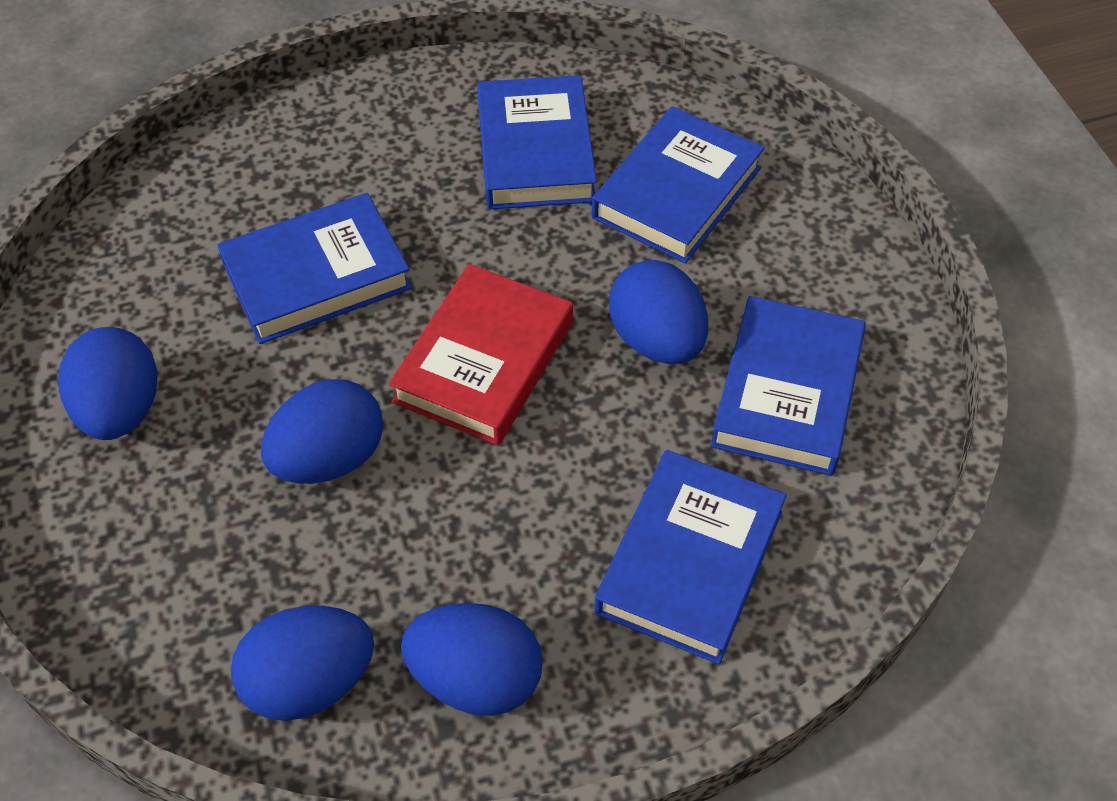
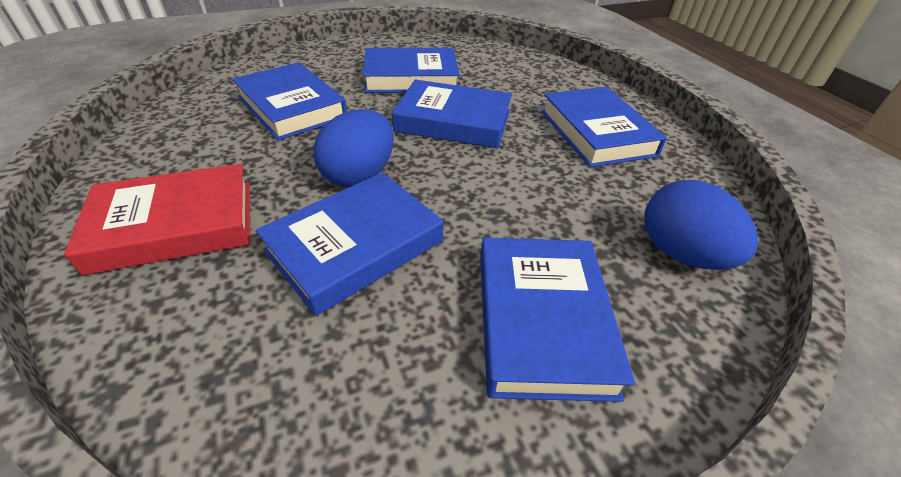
blue book: 5 -> 6
blue egg: 5 -> 2

